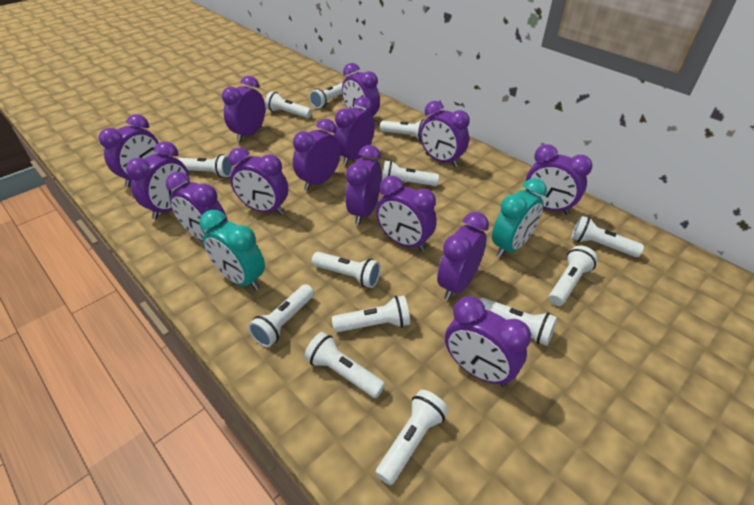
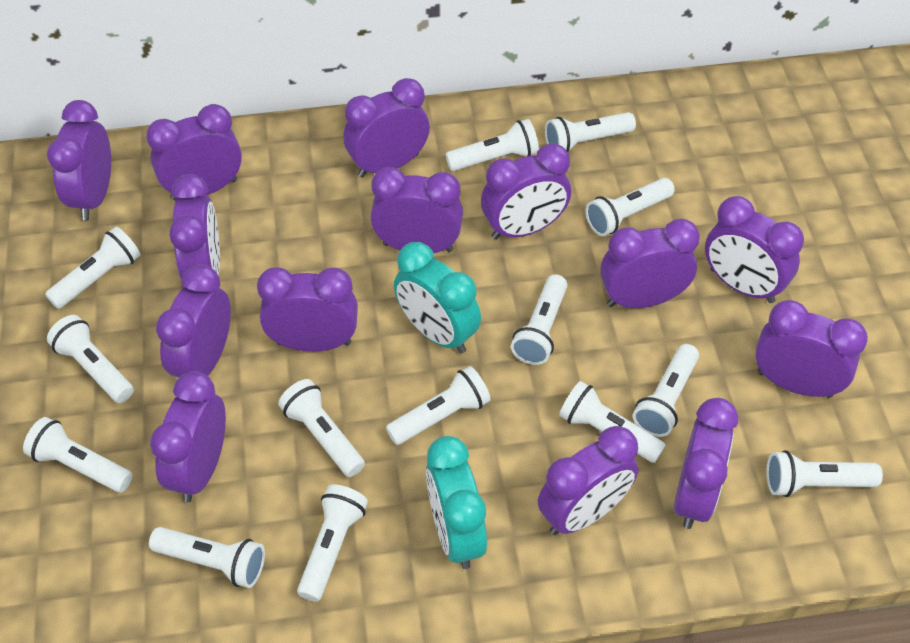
white flashlight: 13 -> 14

